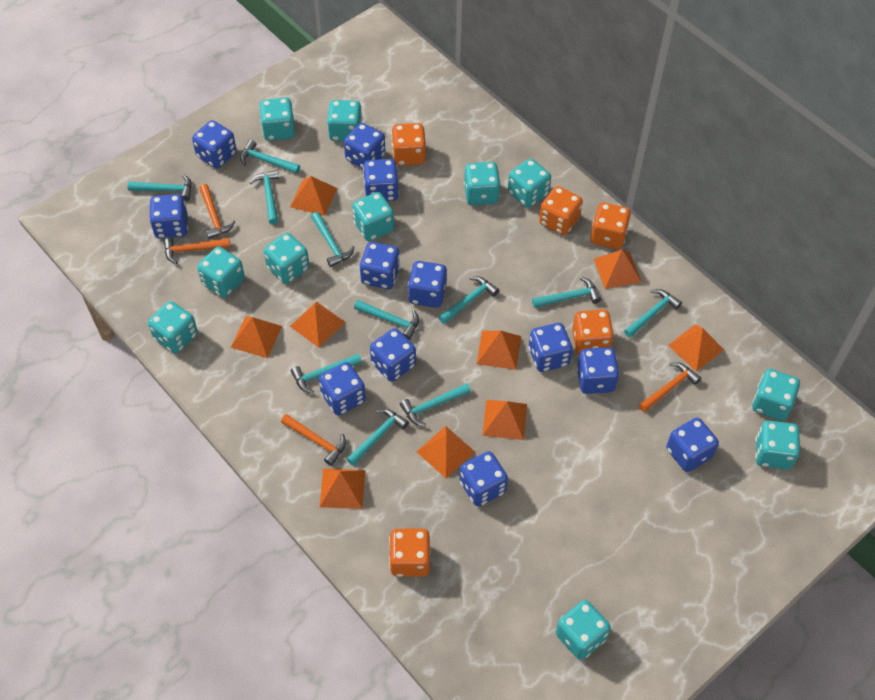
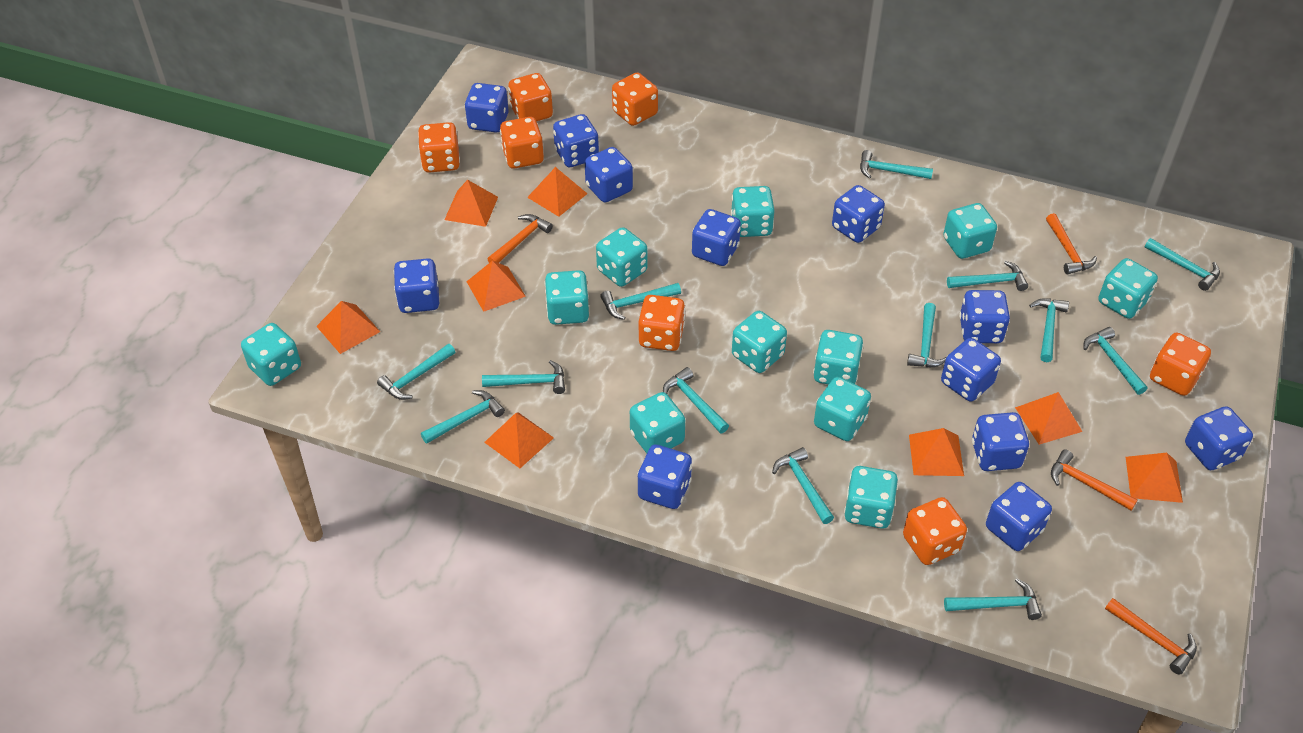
orange dice: 5 -> 7
orange pyramid: 9 -> 8
turquoise hammer: 11 -> 13

